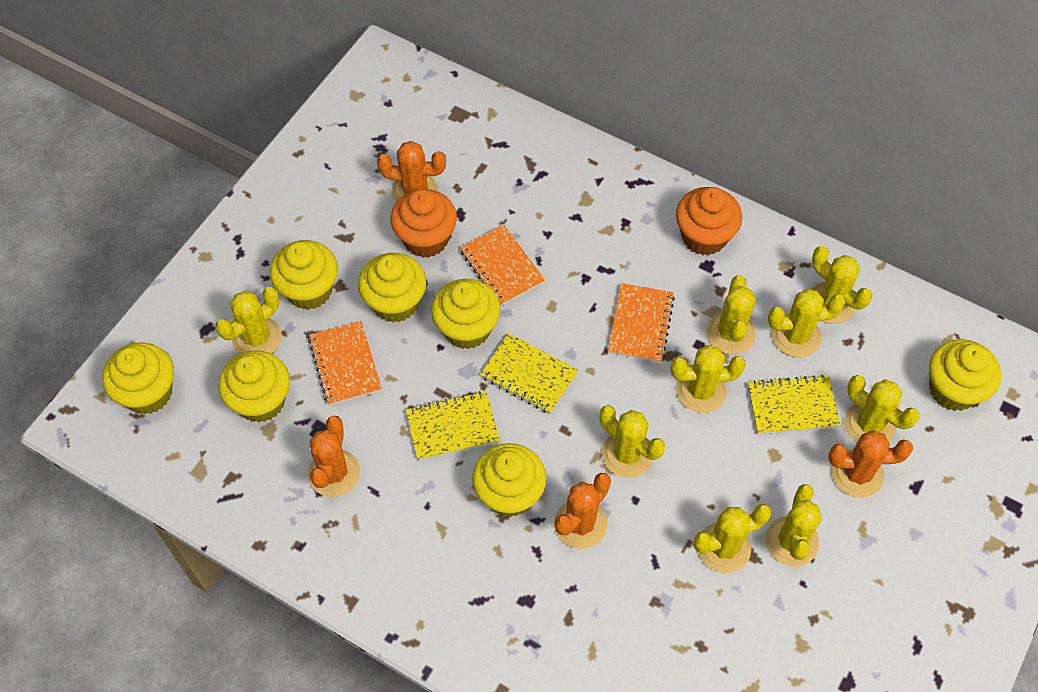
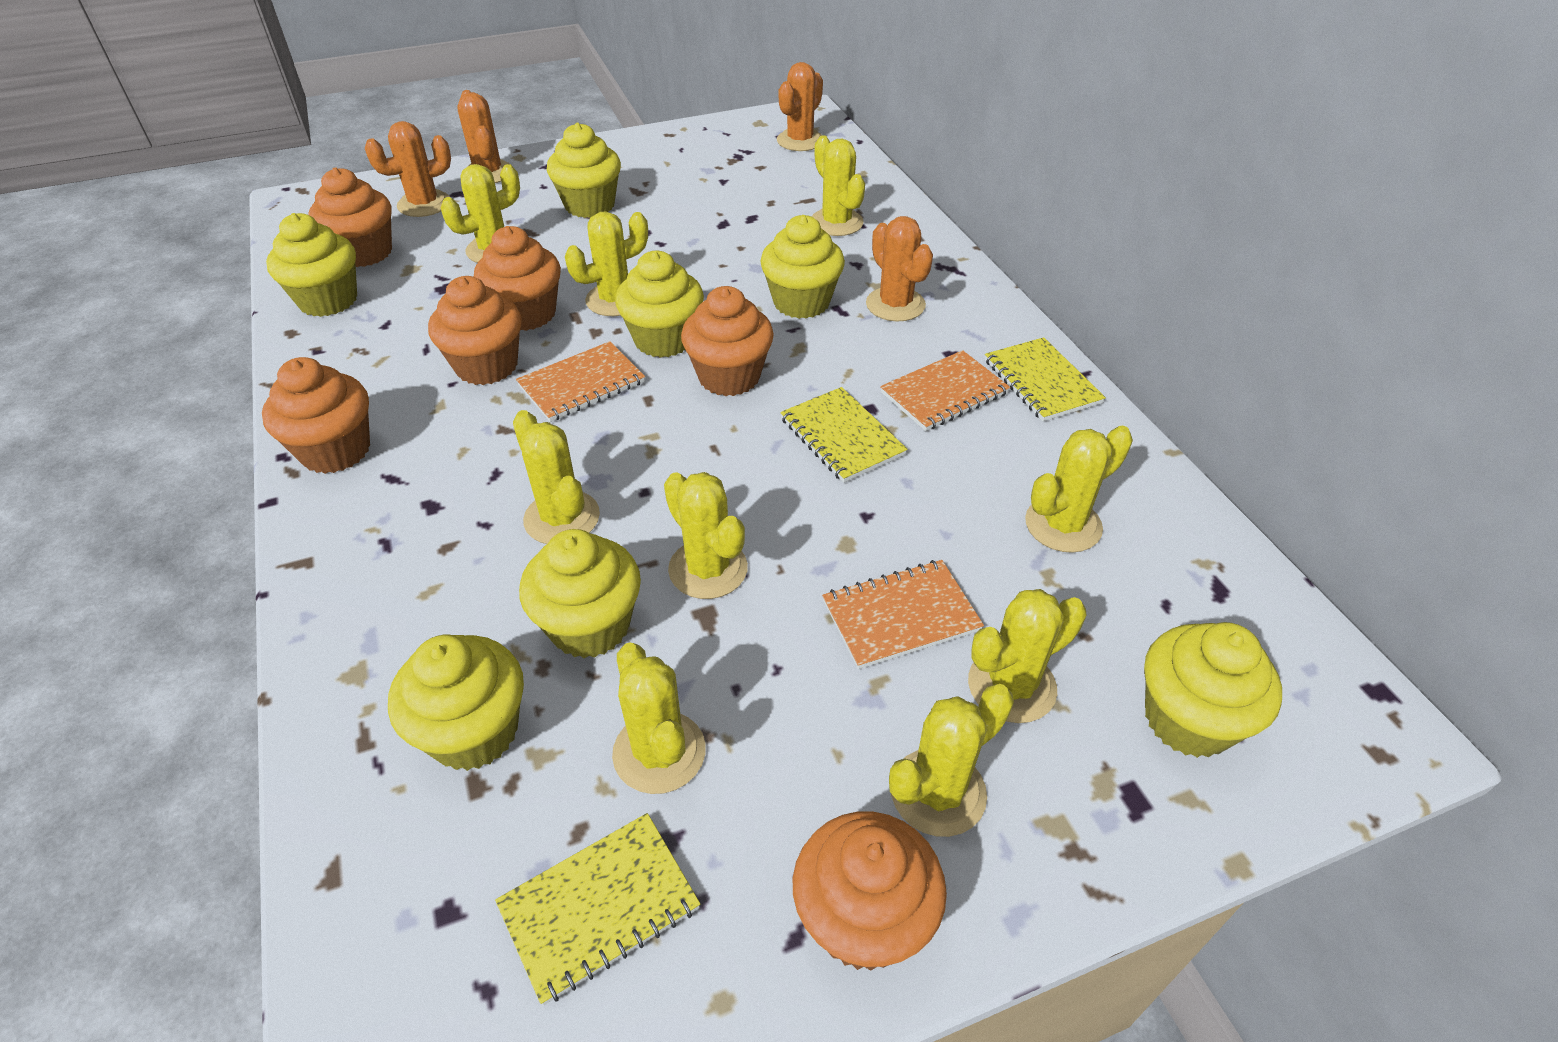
orange cupcake: 2 -> 6

